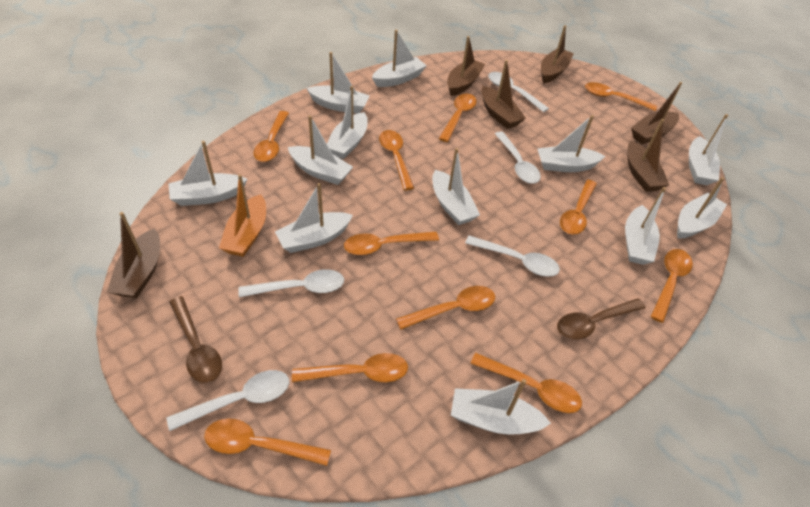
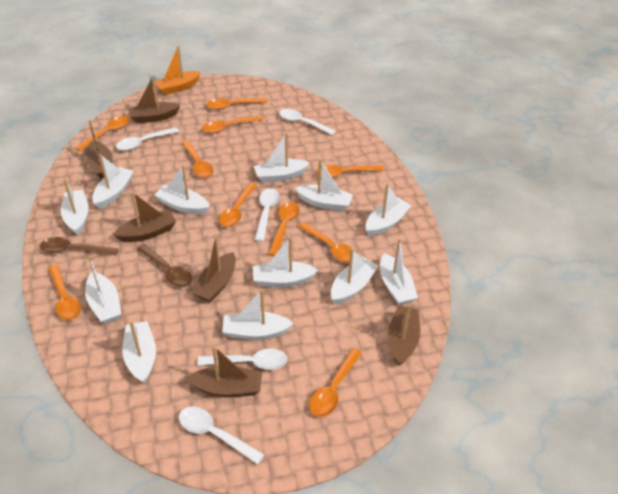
orange spoon: 11 -> 10

